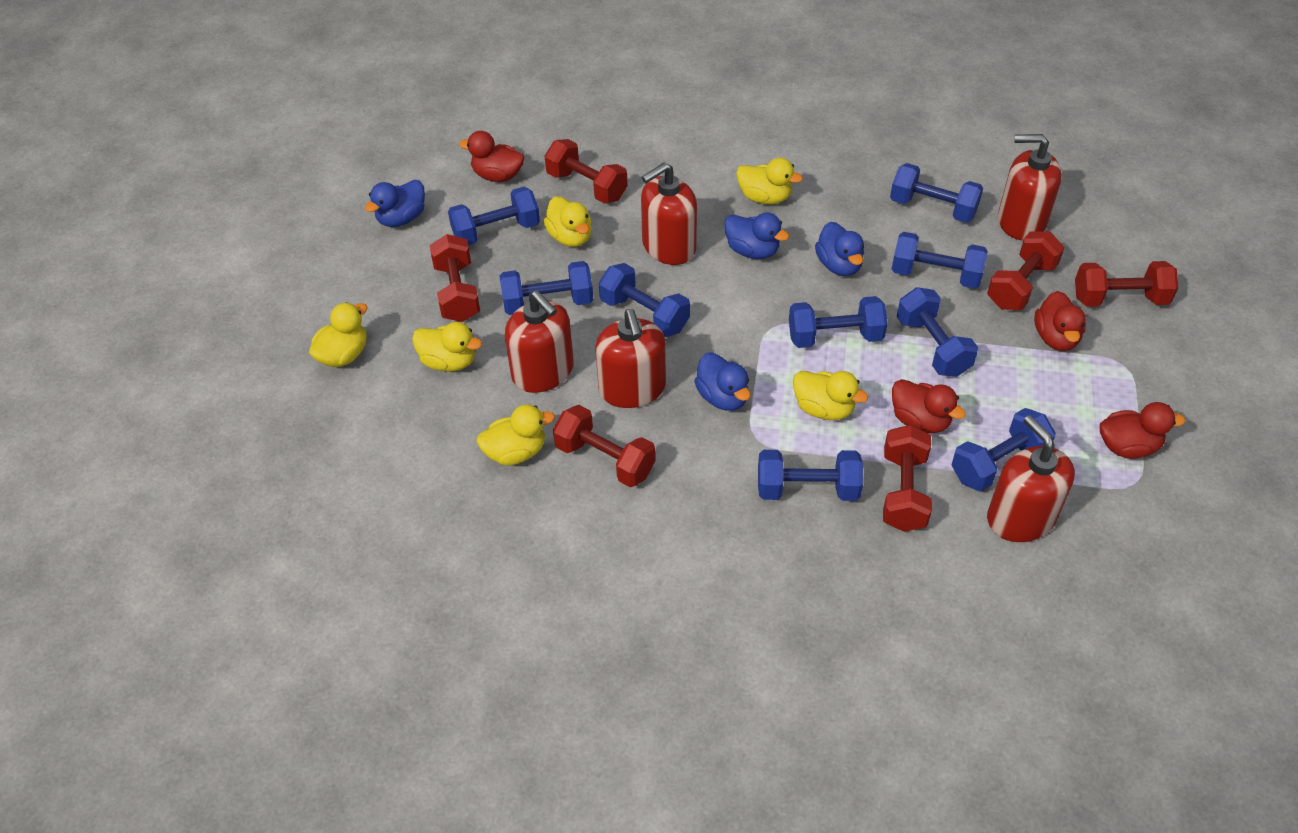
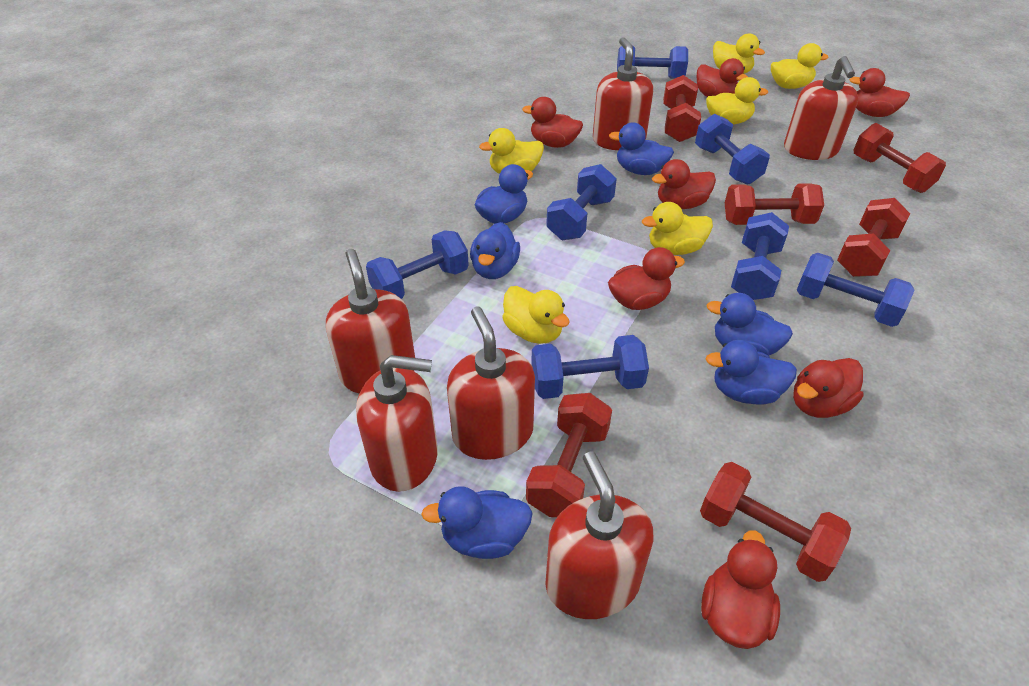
blue duck: 4 -> 6
blue dumbbell: 9 -> 7
red duck: 4 -> 7
red soap dispenser: 5 -> 6

